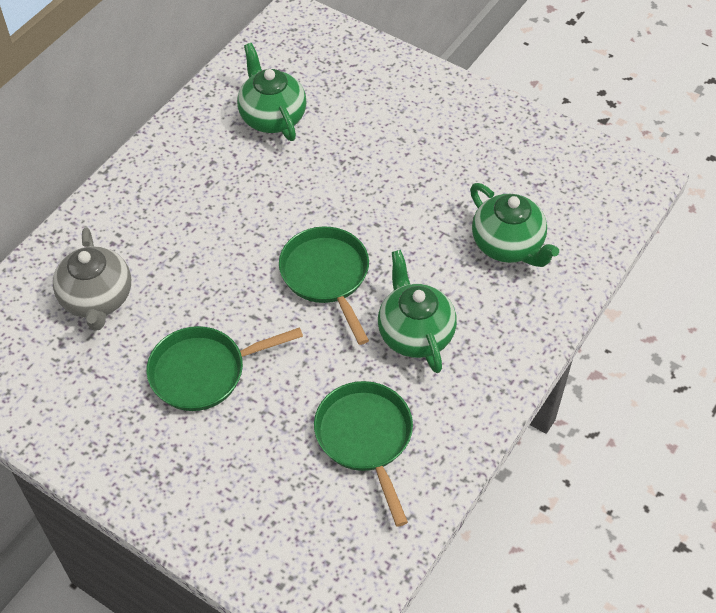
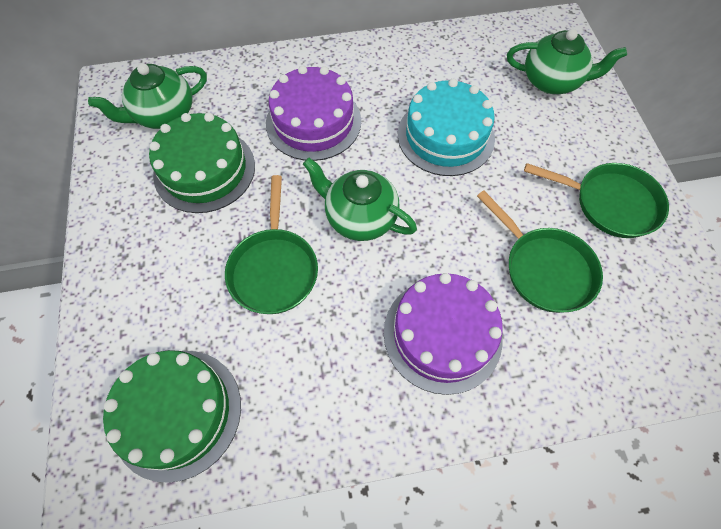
green cake: 0 -> 2
grey teapot: 1 -> 0
purple cake: 0 -> 2
turquoise cake: 0 -> 1

